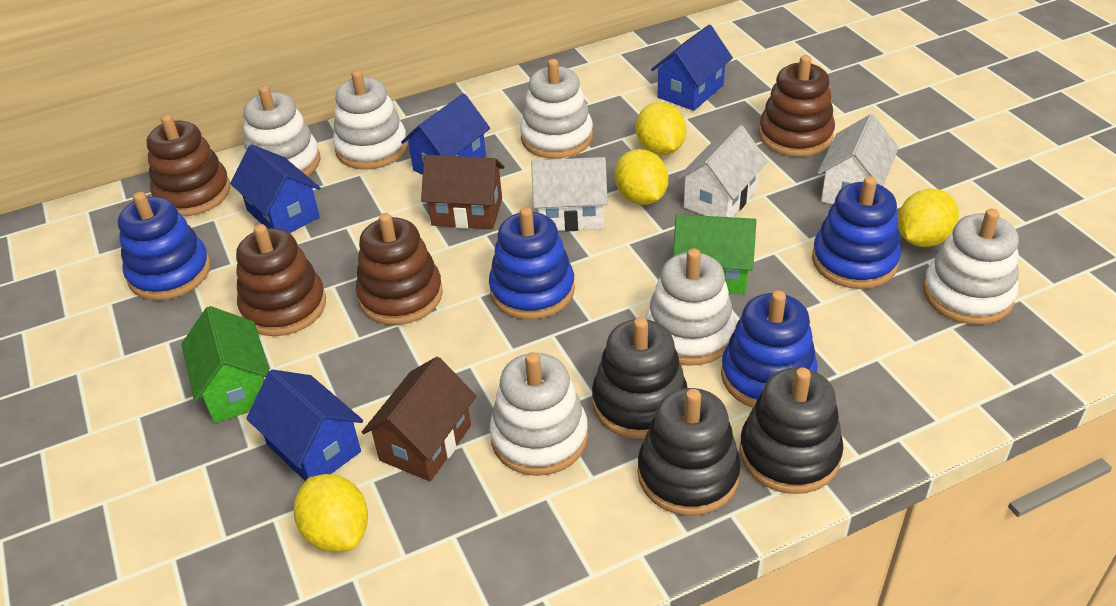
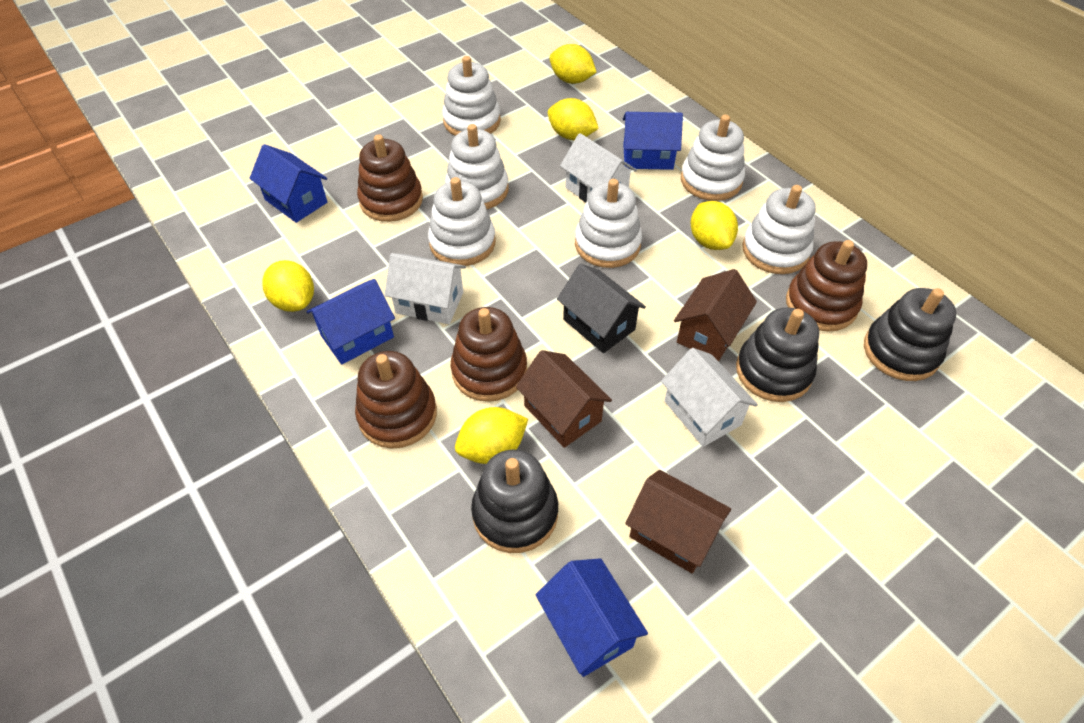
black house: 0 -> 1
blue stacking toy: 4 -> 0
brown house: 2 -> 3
green house: 2 -> 0
yellow lemon: 4 -> 5

